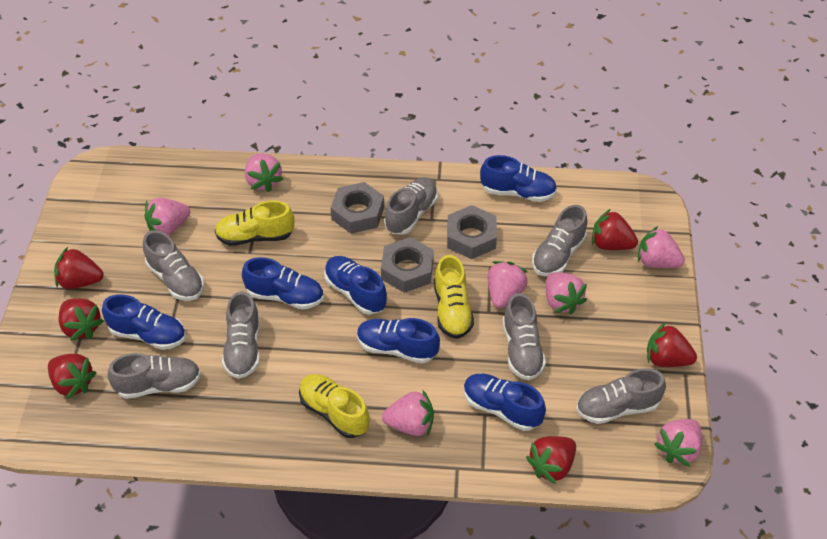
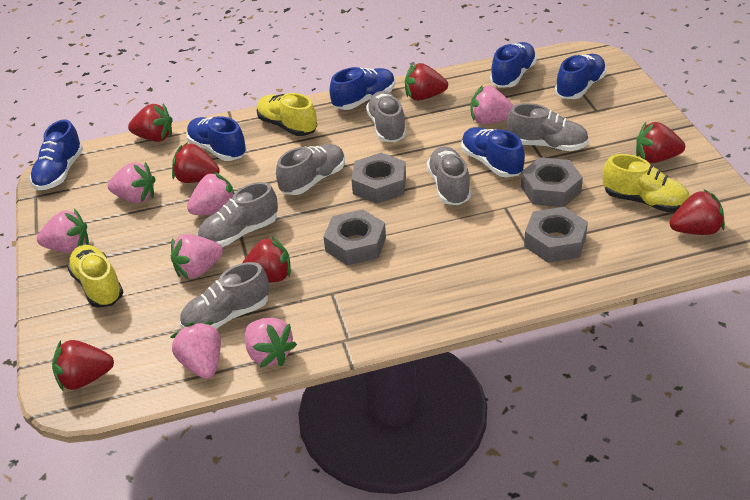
grey nut: 3 -> 4
grey shoe: 7 -> 6
red strawberry: 6 -> 7

